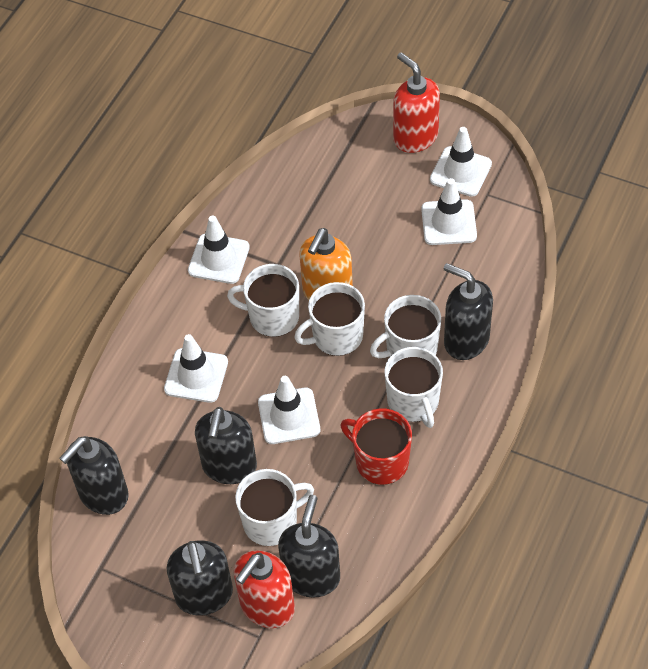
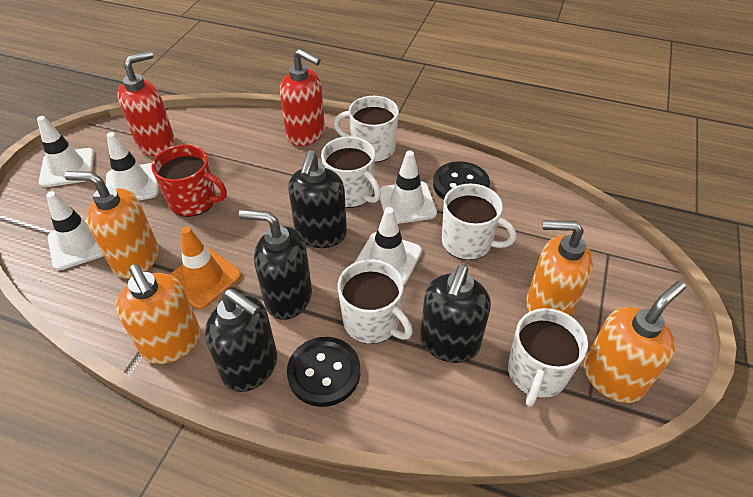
black button: 0 -> 2
black soap dispenser: 5 -> 4
orange soap dispenser: 1 -> 4
orange traffic cone: 0 -> 1

